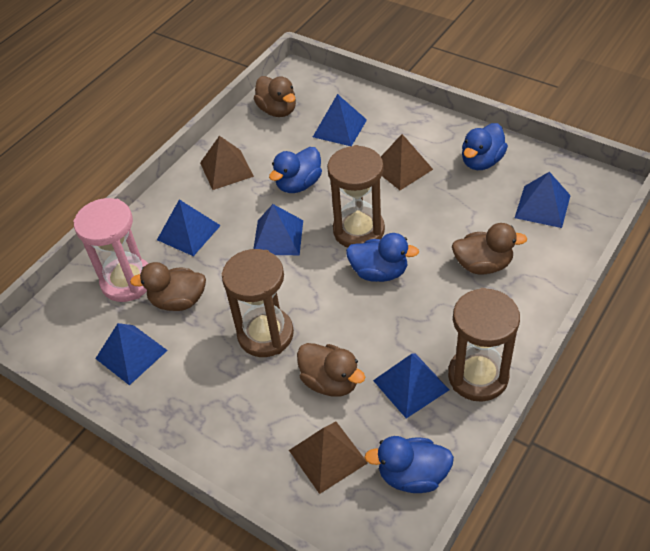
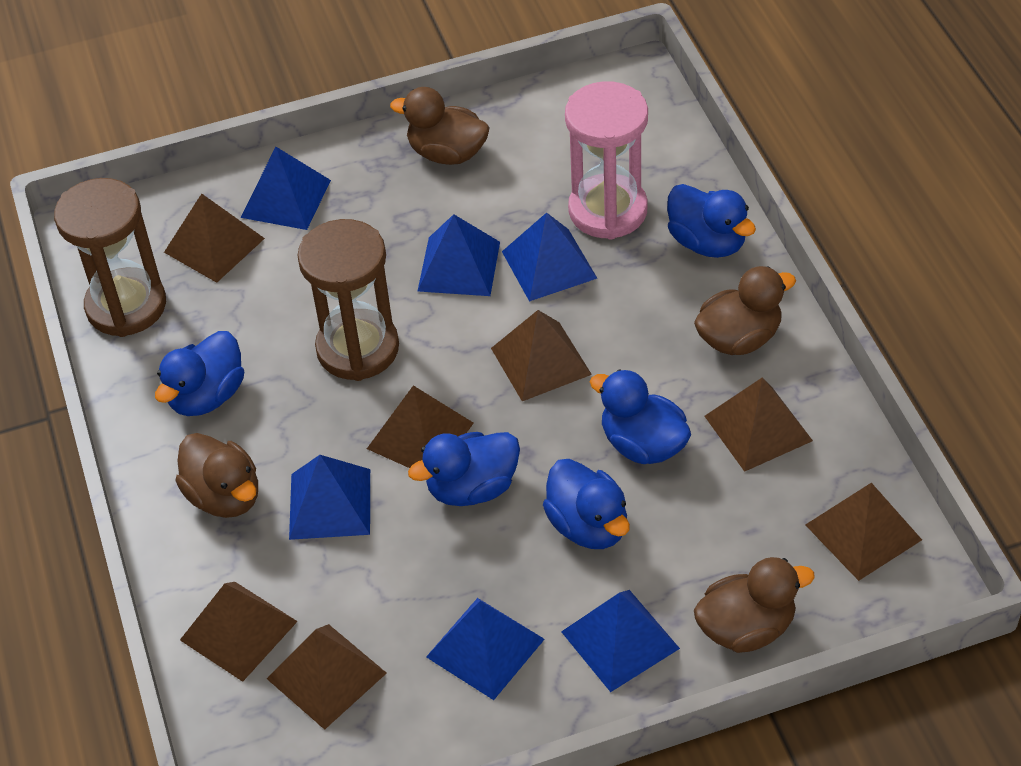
blue duck: 4 -> 5
brown hourglass: 3 -> 2
brown pyramid: 3 -> 7

